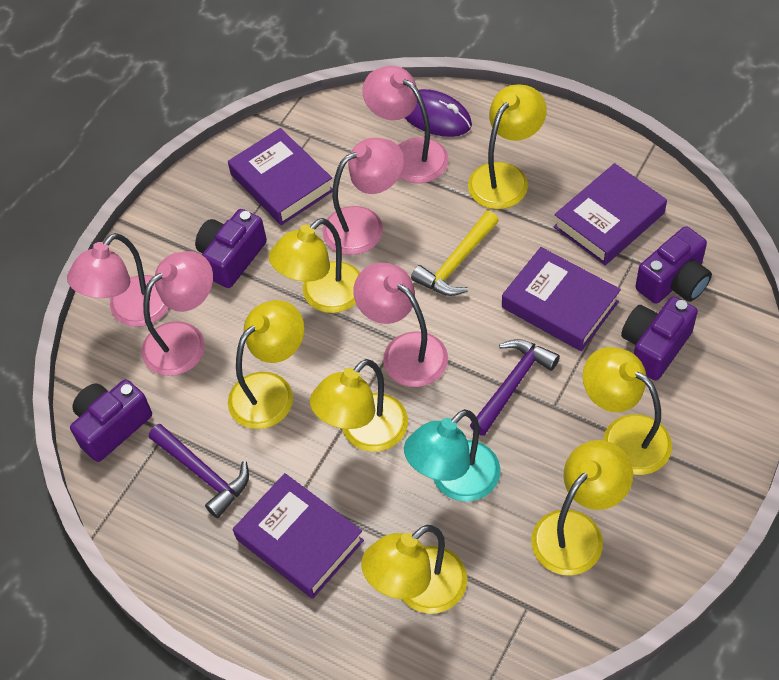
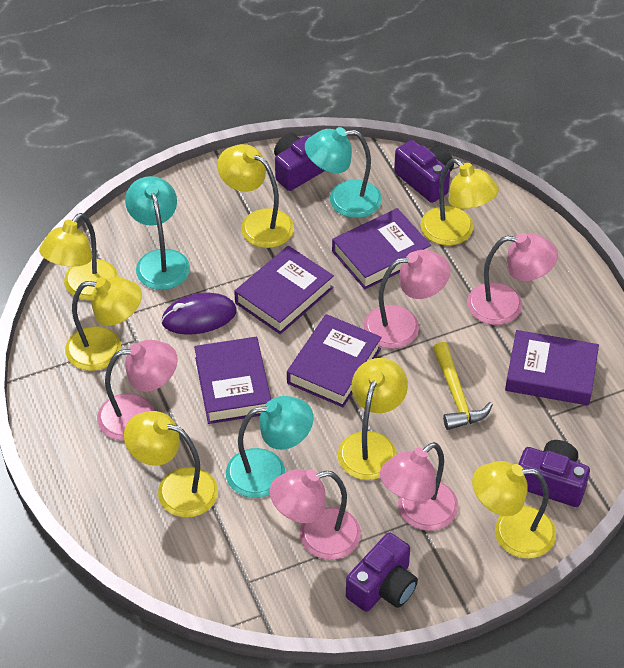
purple book: 4 -> 5
purple hammer: 2 -> 0
turquoise lamp: 1 -> 3

